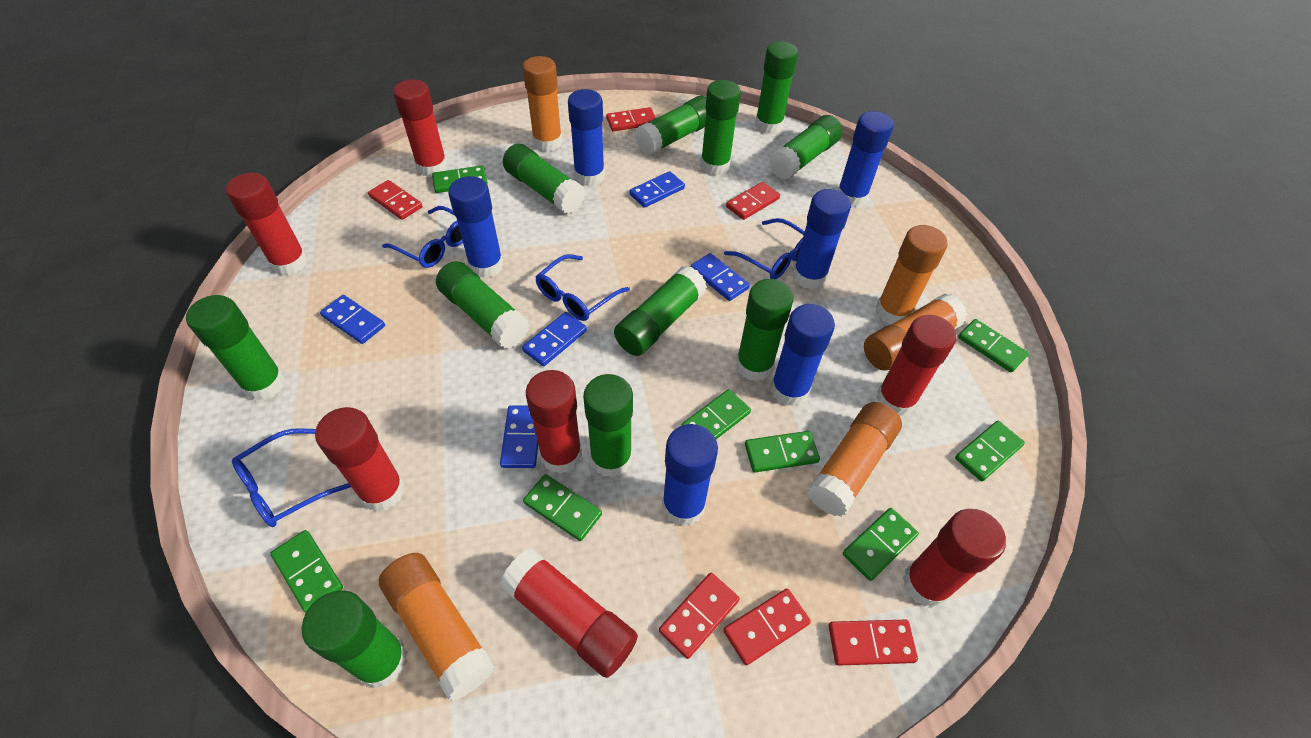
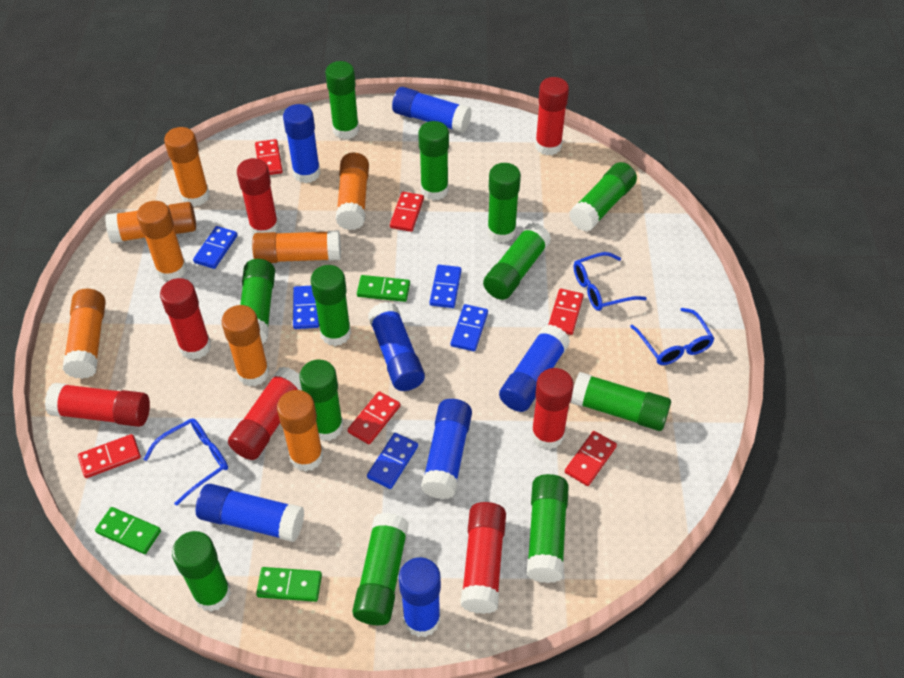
blue glasses: 4 -> 3
blue glue stick: 6 -> 7
green domino: 8 -> 3
green glue stick: 11 -> 12
orange glue stick: 5 -> 8

